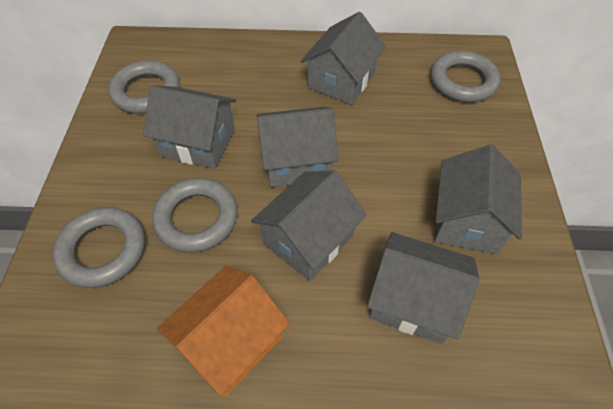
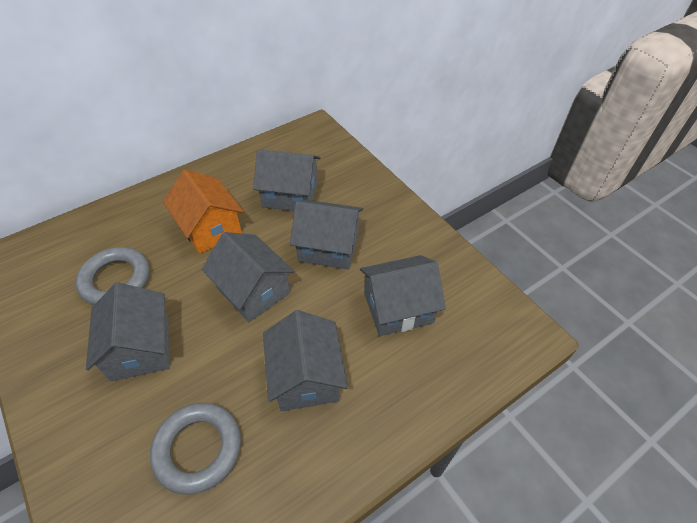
grey ring: 4 -> 2

